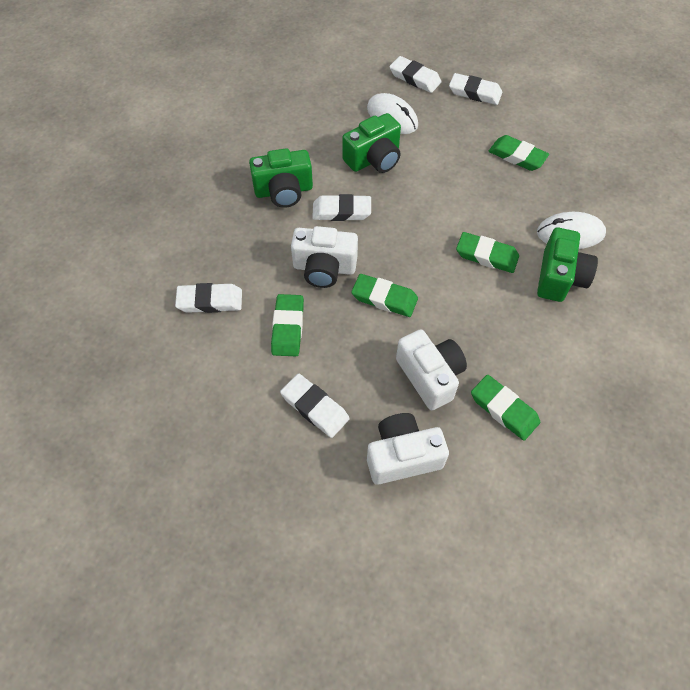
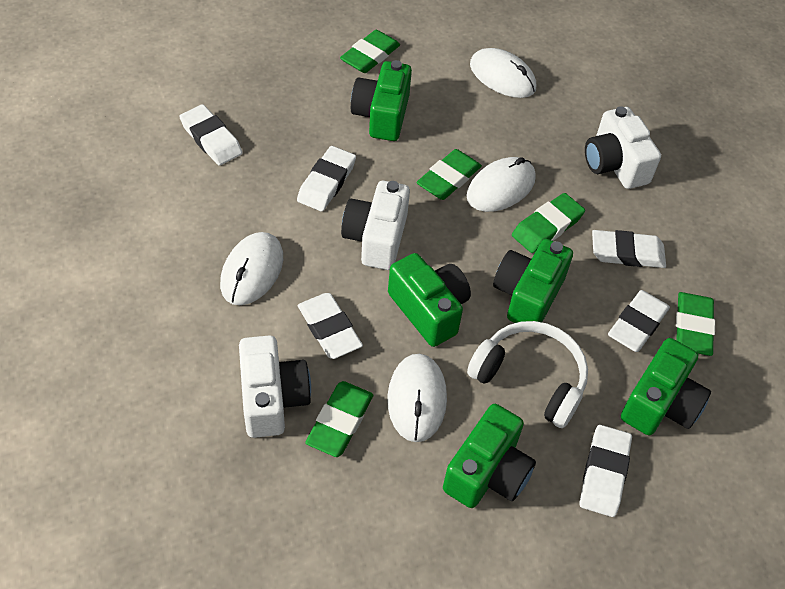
green camera: 3 -> 5
white eraser: 5 -> 6
white headphones: 0 -> 1
white mouse: 2 -> 4

